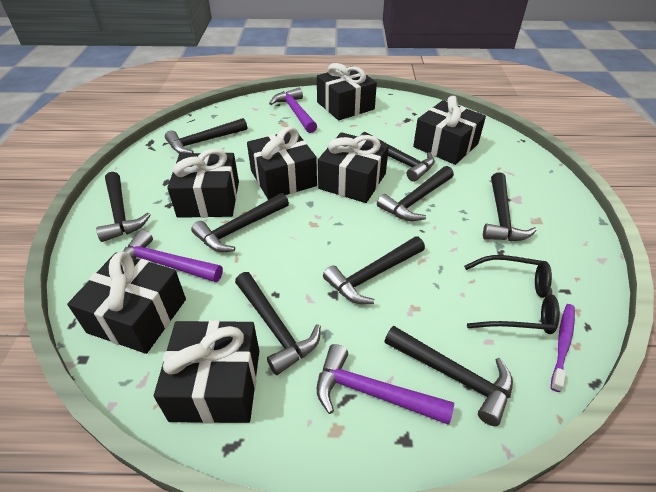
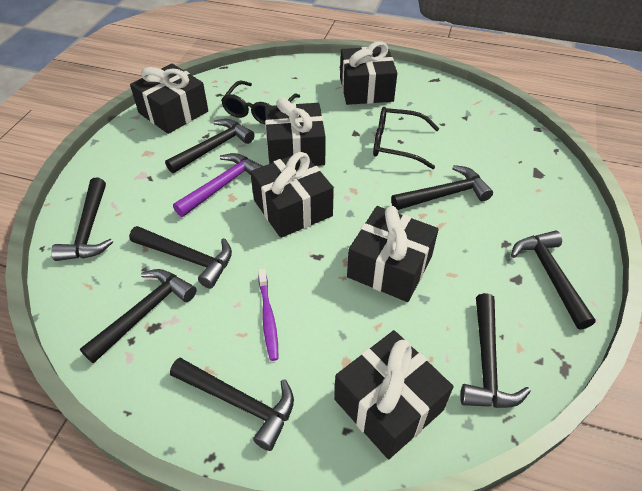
black gift: 7 -> 6
black glasses: 1 -> 2
black hammer: 9 -> 8
purple hammer: 3 -> 1

